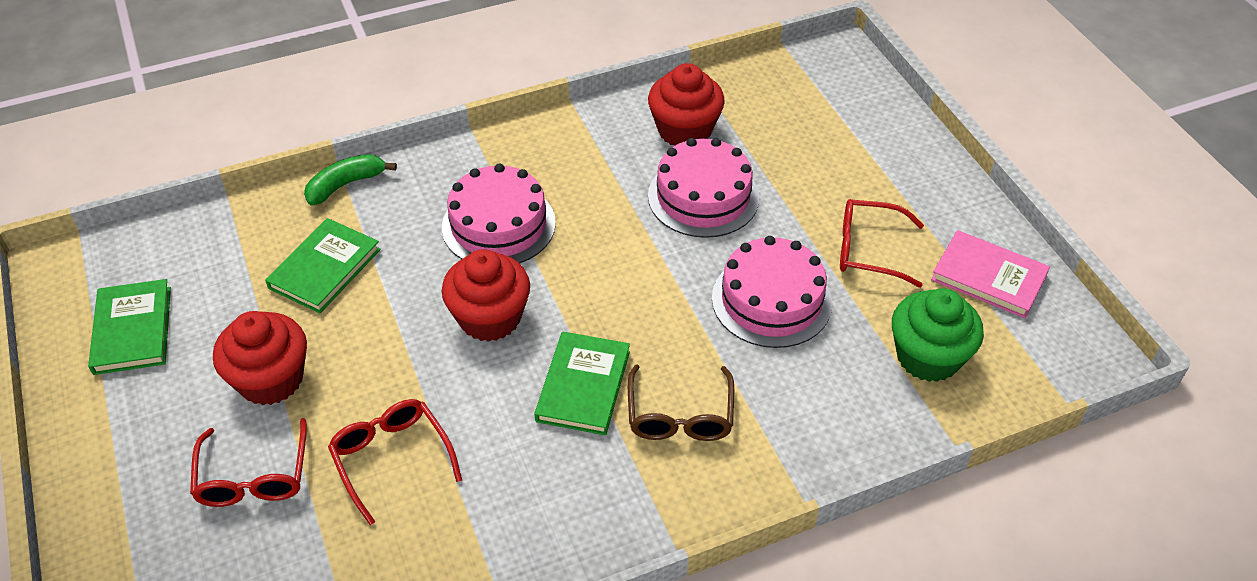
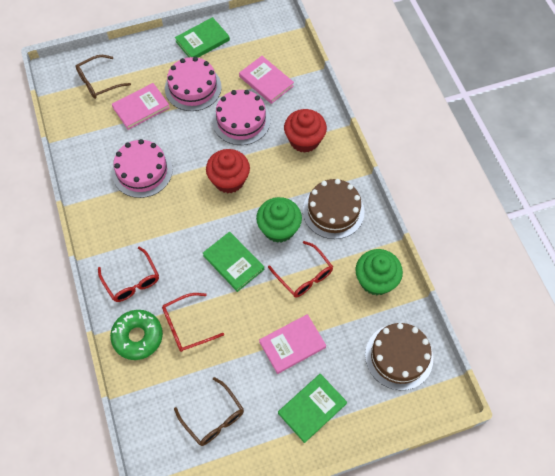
brown cake: 0 -> 2
brown glasses: 1 -> 2
green banana: 1 -> 0
green cupcake: 1 -> 2
green donut: 0 -> 1
pink book: 1 -> 3
red cupcake: 3 -> 2

